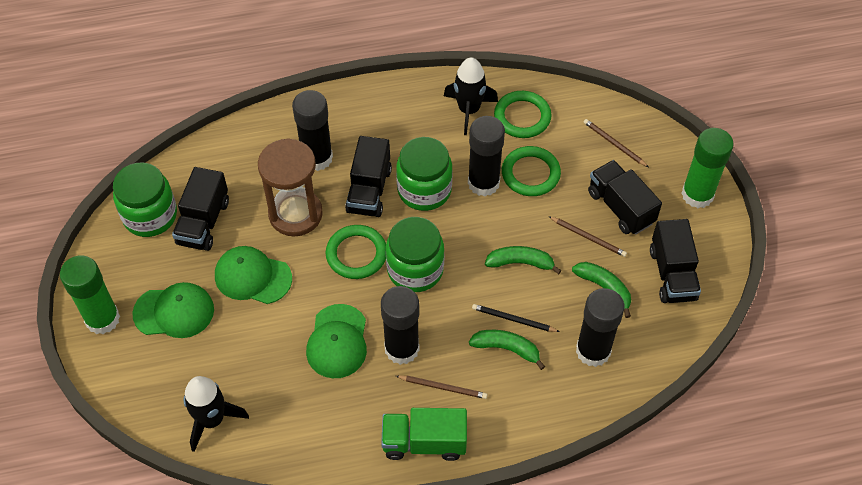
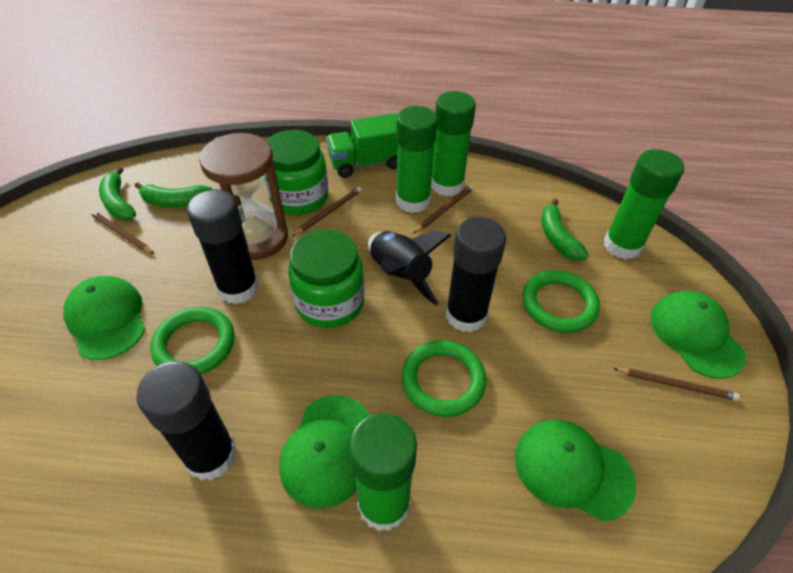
black glue stick: 4 -> 3
black pencil: 1 -> 0
black rocket: 2 -> 1
black truck: 4 -> 0
brown pencil: 3 -> 4
green cap: 3 -> 4
green glue stick: 2 -> 4
green jar: 3 -> 2

